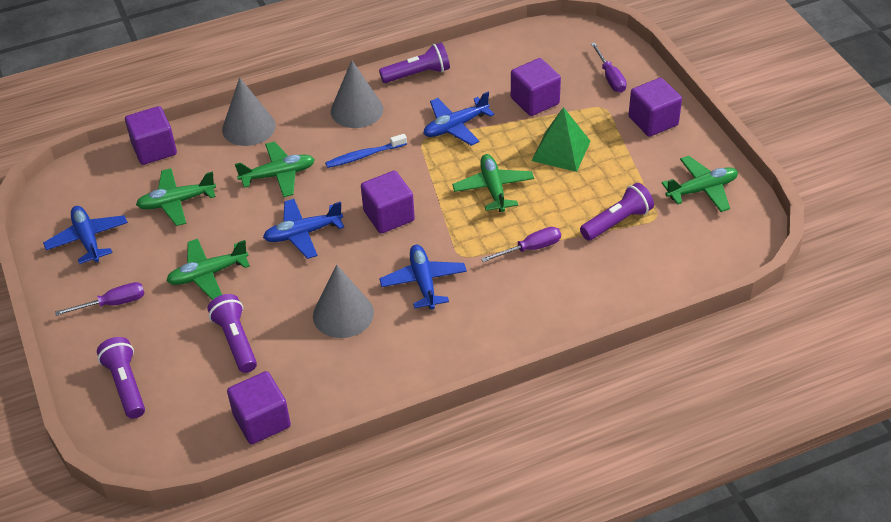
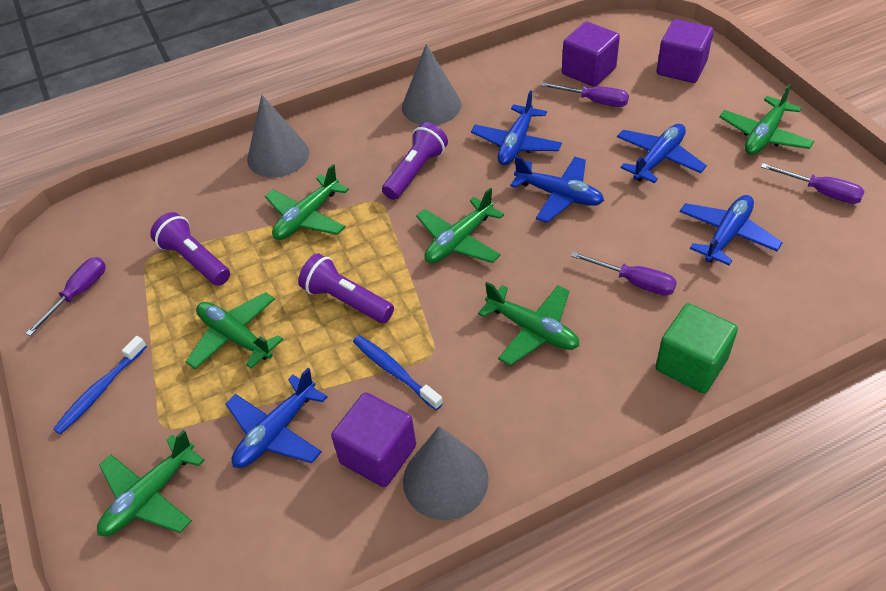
blue plane: 4 -> 5
blue toothbrush: 1 -> 2
green cube: 0 -> 1
green plane: 5 -> 6
green pyramid: 1 -> 0
purple cube: 5 -> 3
purple flashlight: 4 -> 3
purple screwdriver: 3 -> 4

